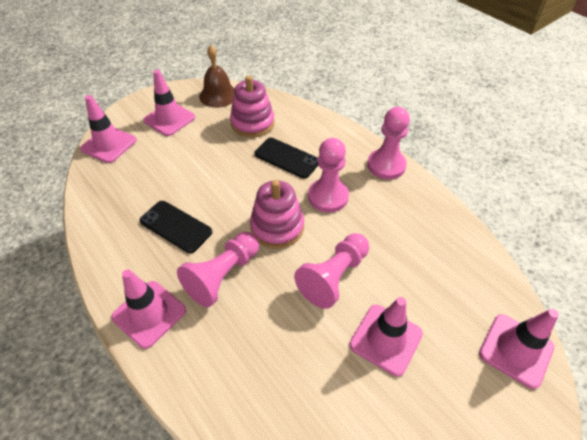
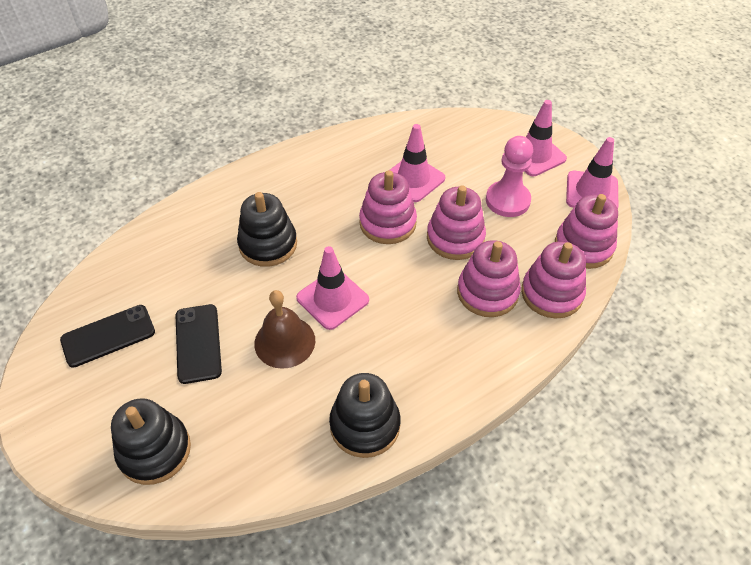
black stacking toy: 0 -> 3
pink pawn: 4 -> 1
pink stacking toy: 2 -> 5
pink traffic cone: 5 -> 4

